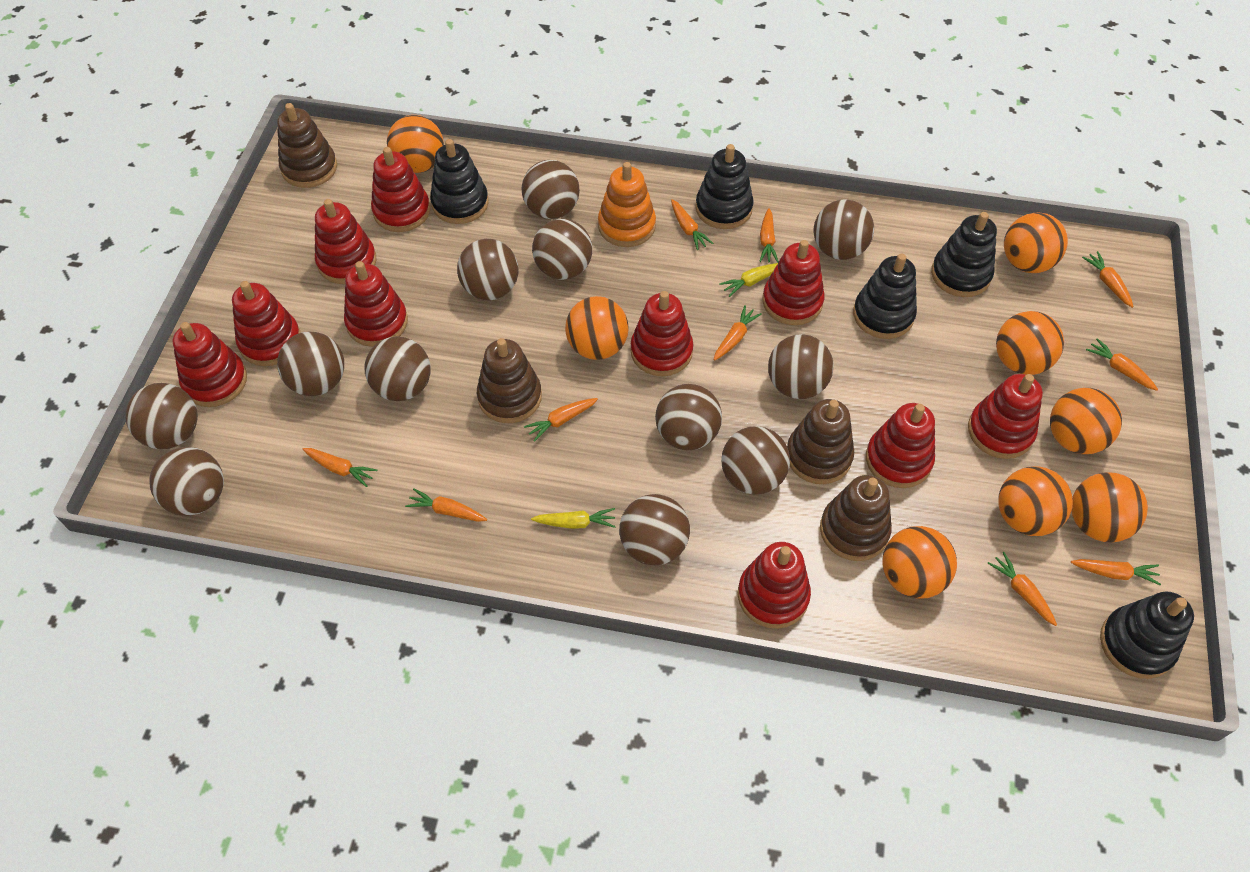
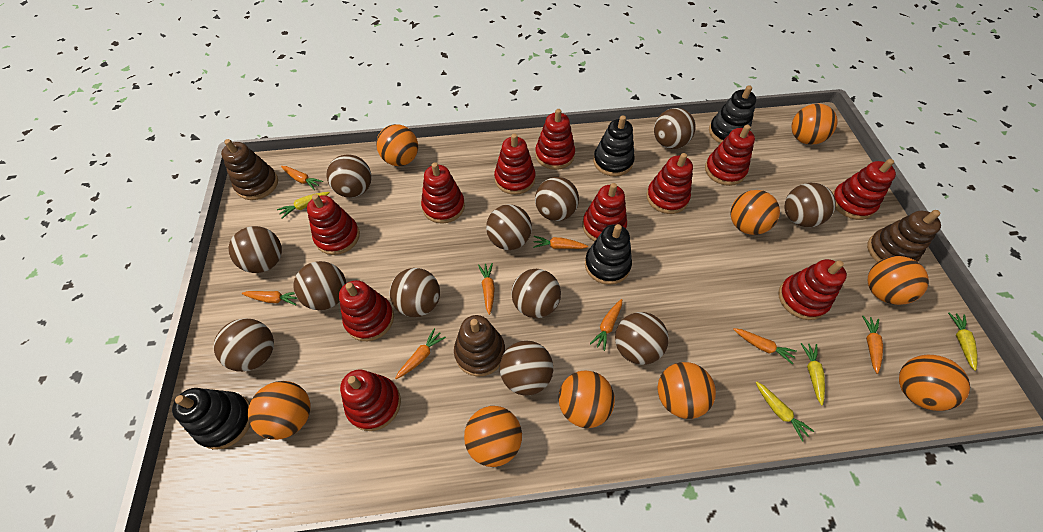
black stacking toy: 5 -> 4
brown stacking toy: 4 -> 3
orange ball: 8 -> 9
orange carrot: 10 -> 8
orange stacking toy: 1 -> 0
red stacking toy: 10 -> 11
yellow carrot: 2 -> 4

